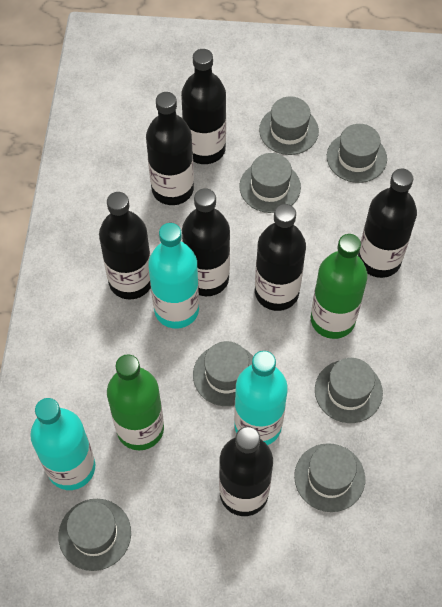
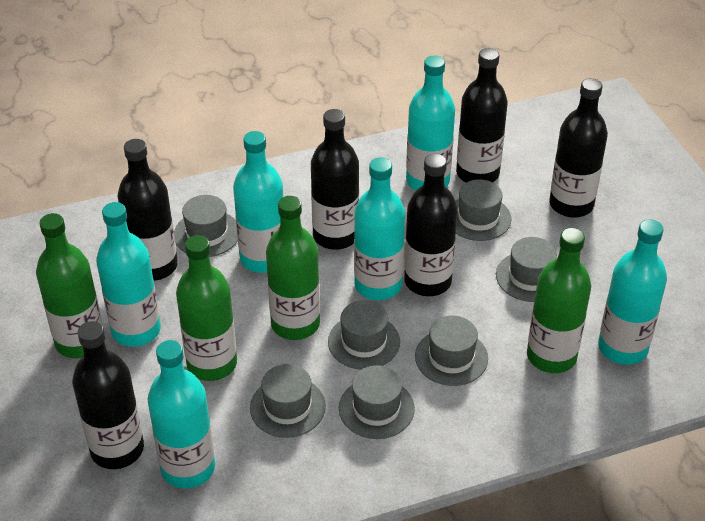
black bottle: 7 -> 6
green bottle: 2 -> 4
turquoise bottle: 3 -> 6

